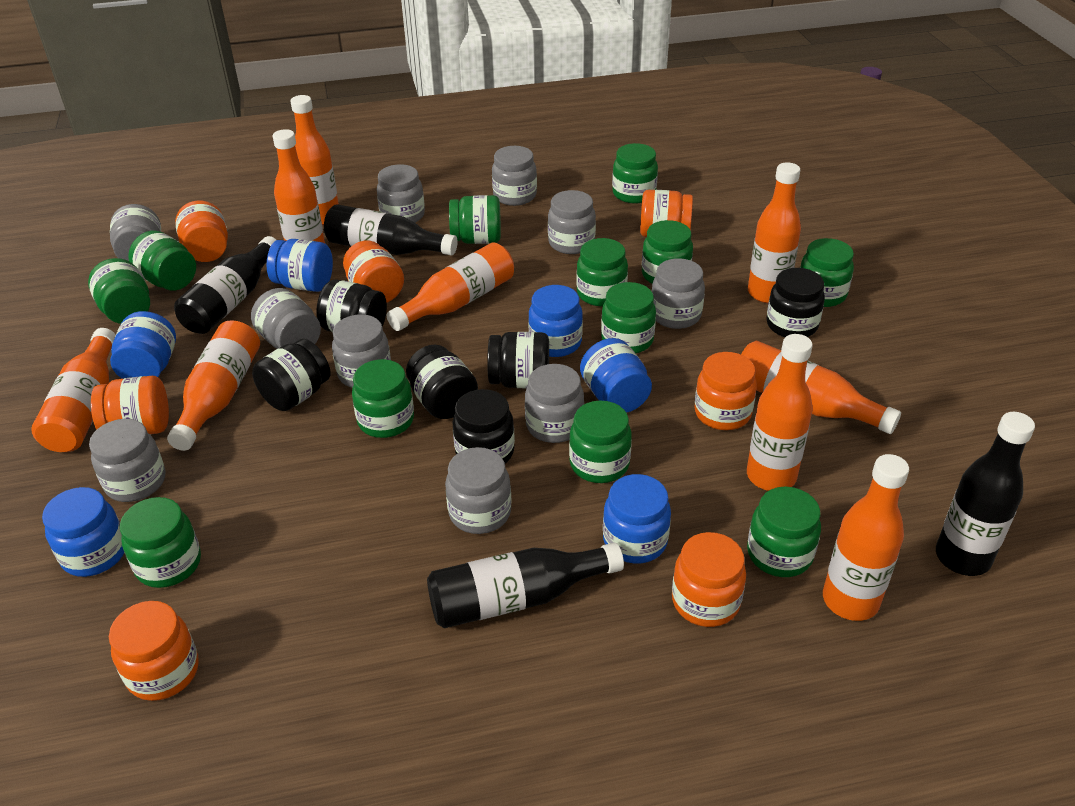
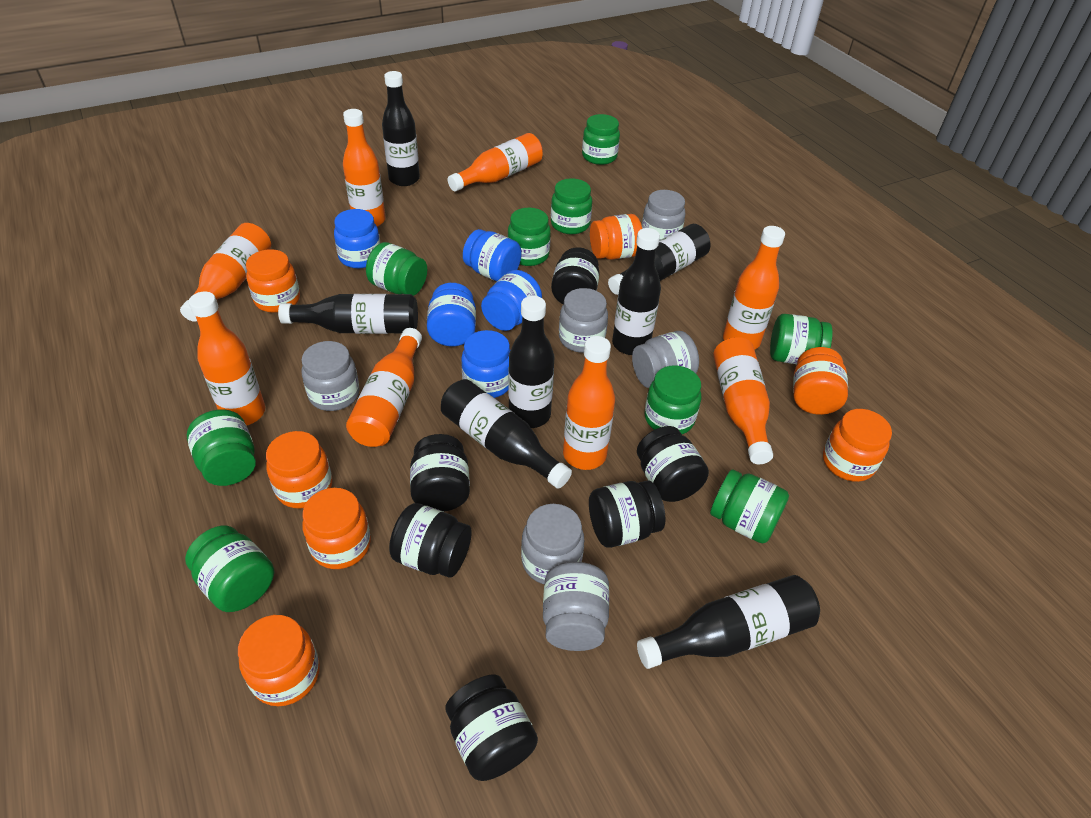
black bottle: 4 -> 7
blue jar: 6 -> 5
green jar: 12 -> 9
grey jar: 10 -> 6
orange bottle: 9 -> 8

